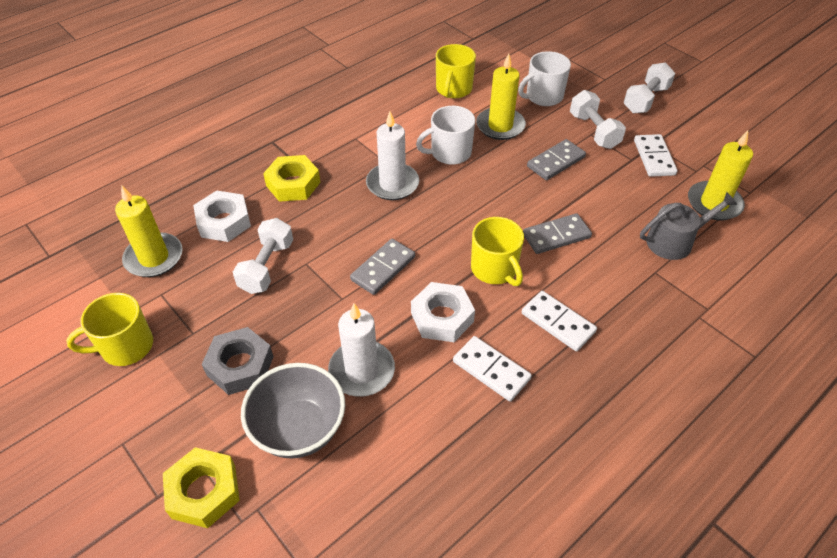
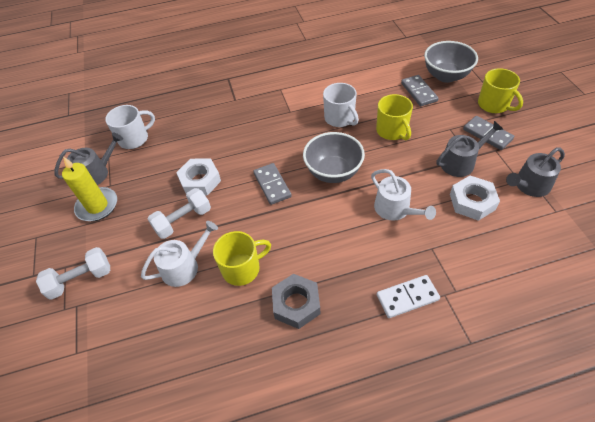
grey bowl: 1 -> 2
grey watering can: 1 -> 3
white candle: 2 -> 0
white domino: 3 -> 1
white dumbbell: 3 -> 2
white watering can: 0 -> 2
yellow candle: 3 -> 1
yellow nut: 2 -> 0

